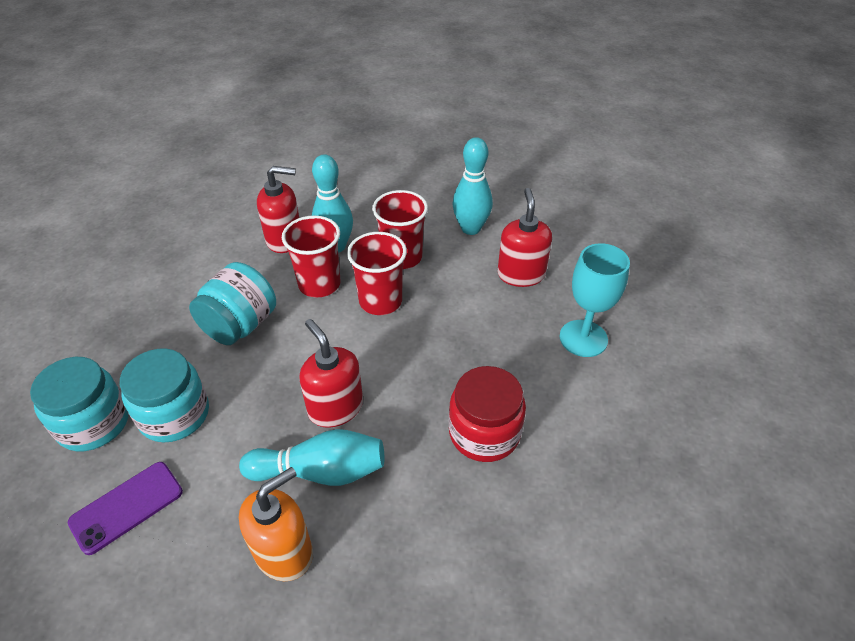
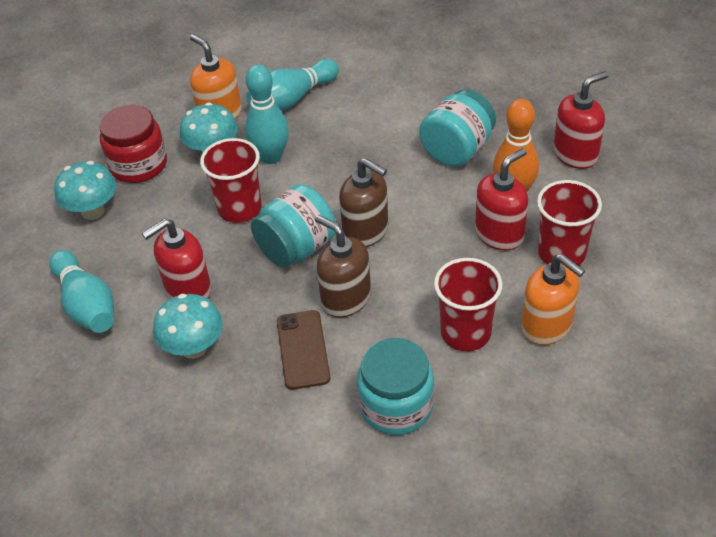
brown phone: 0 -> 1
brown soap dispenser: 0 -> 2
orange bowling pin: 0 -> 1
orange soap dispenser: 1 -> 2
purple phone: 1 -> 0
turquoise goblet: 1 -> 0
turquoise mushroom: 0 -> 3

